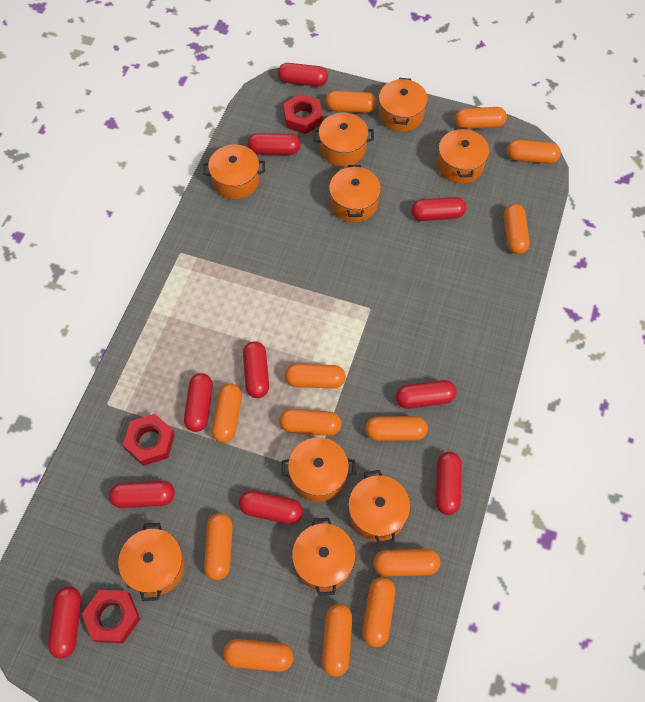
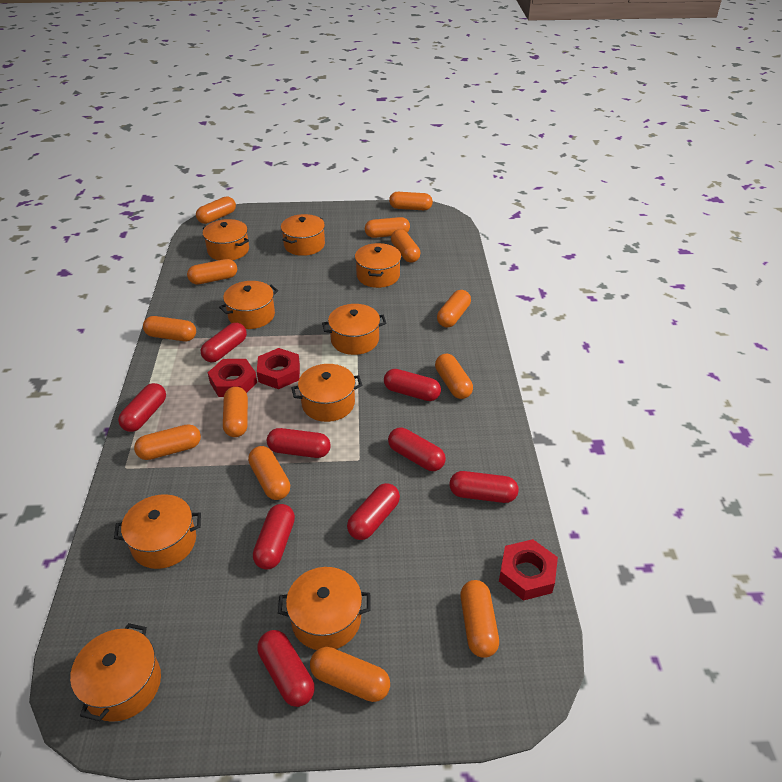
red capsule: 10 -> 9

